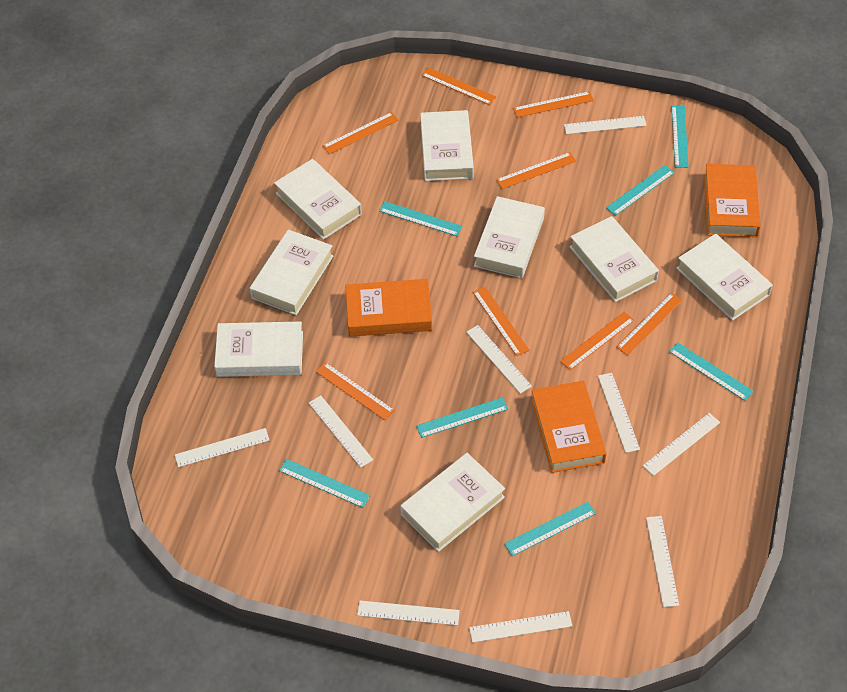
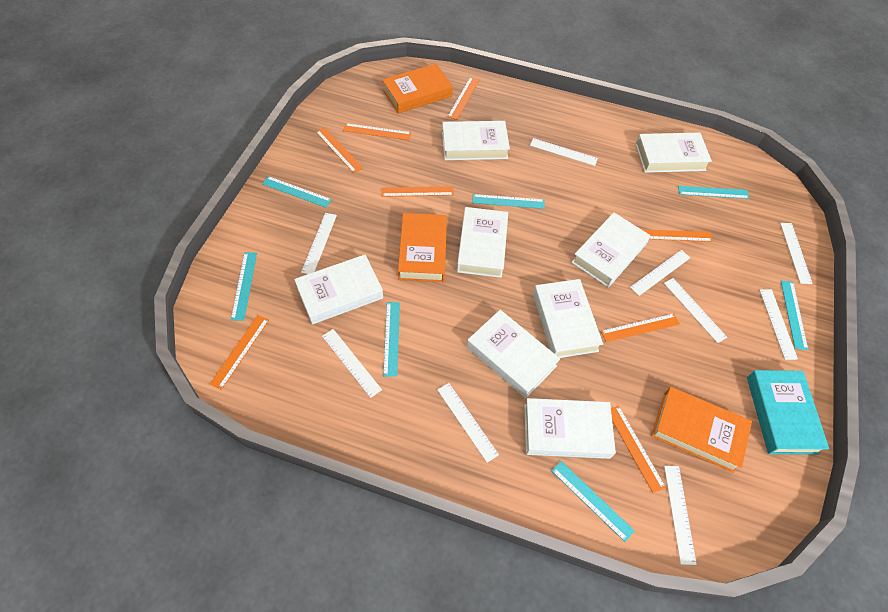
turquoise book: 0 -> 1

